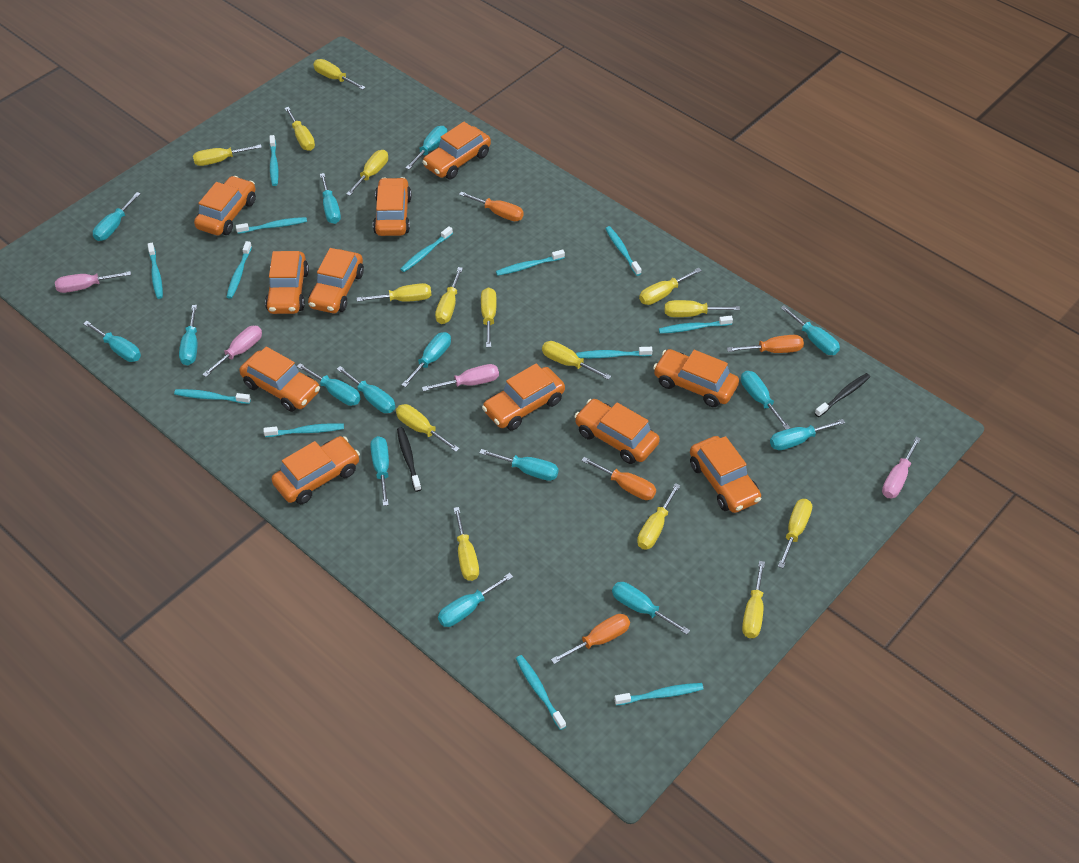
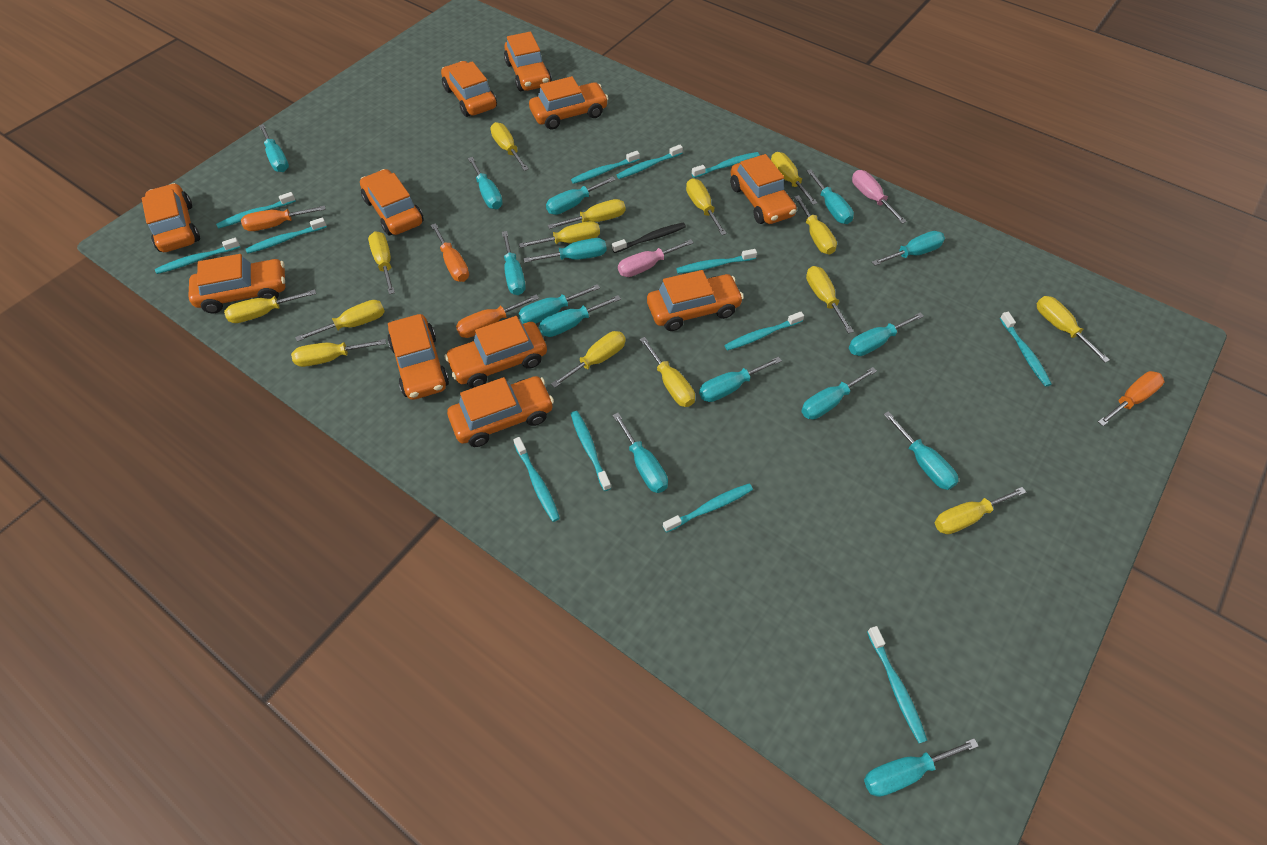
black toothbrush: 2 -> 1
pink screwdriver: 4 -> 2

